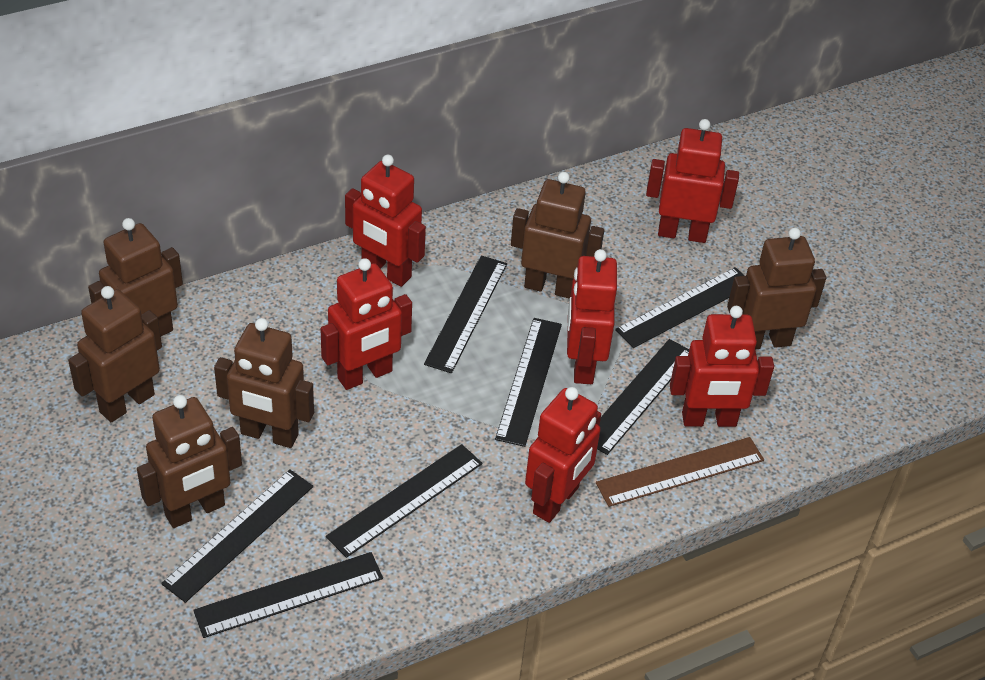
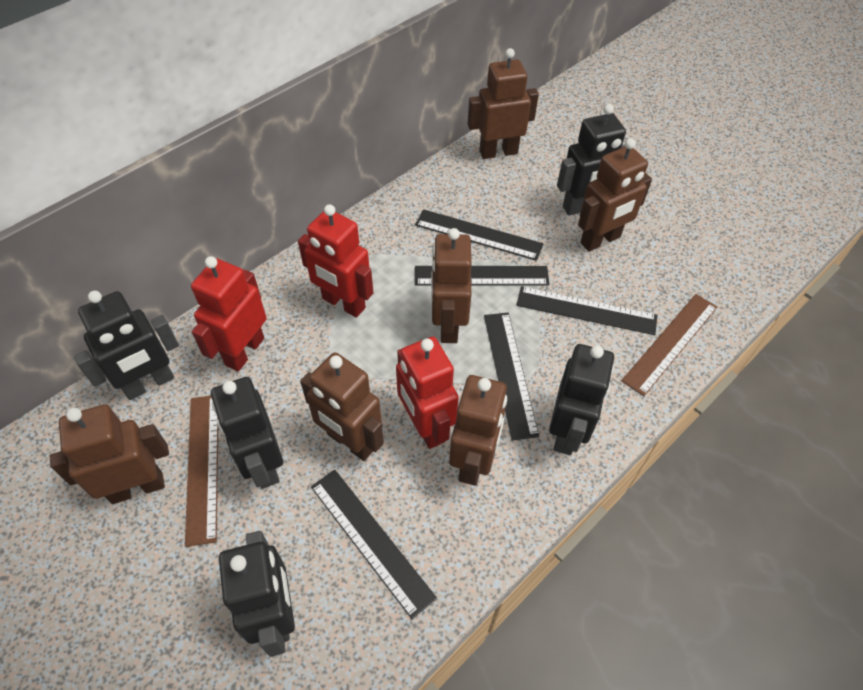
black robot: 0 -> 5
black ruler: 7 -> 5
brown ruler: 1 -> 2
red robot: 6 -> 3

